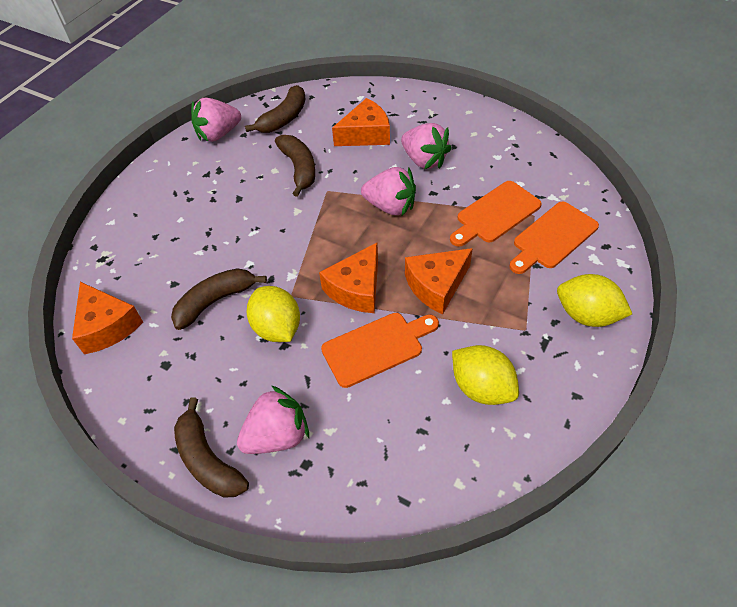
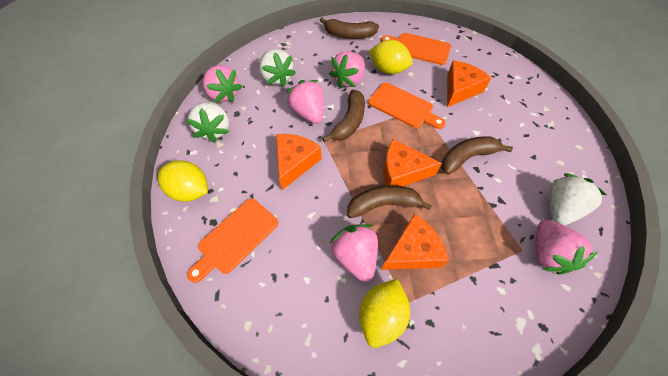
pink strawberry: 4 -> 5
white strawberry: 0 -> 3

